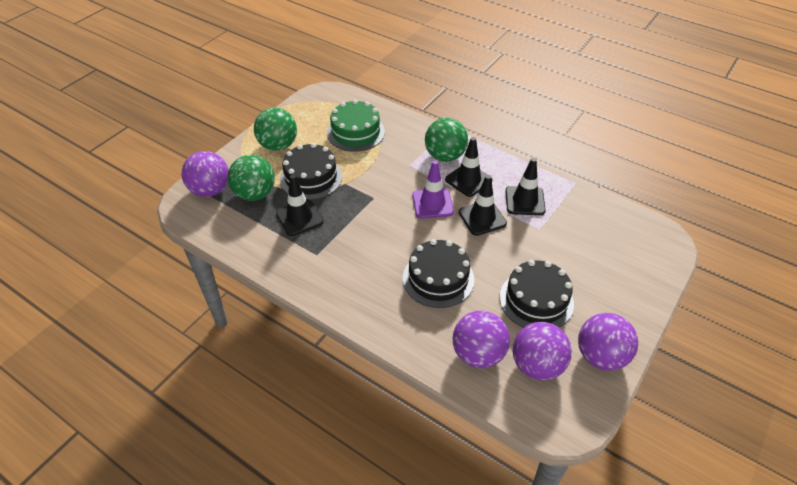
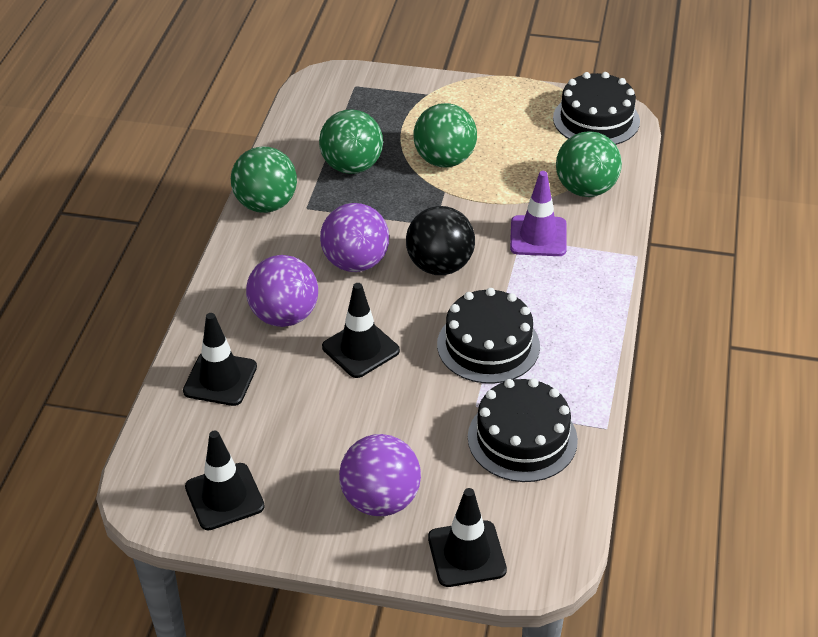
black ball: 0 -> 1
green ball: 3 -> 4
green cake: 1 -> 0
purple ball: 4 -> 3

